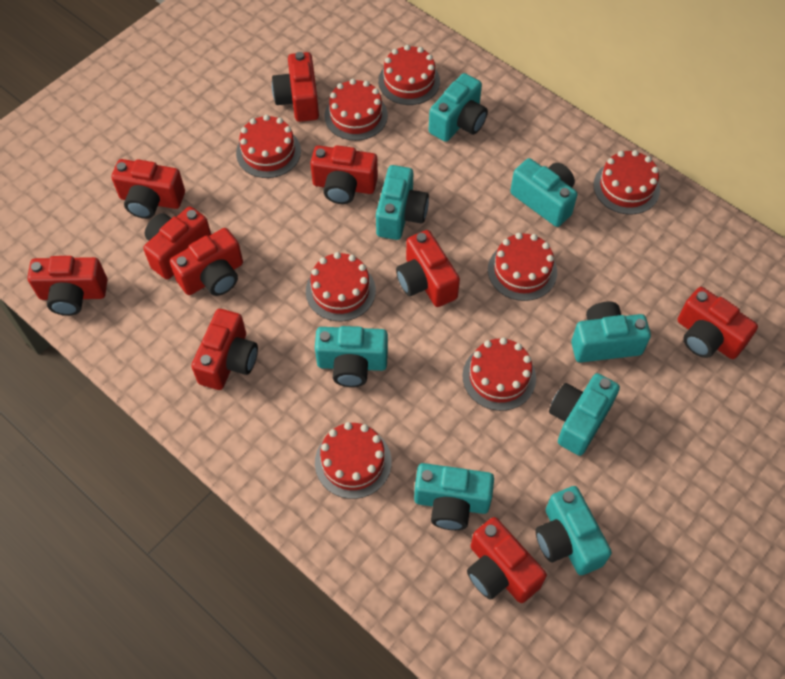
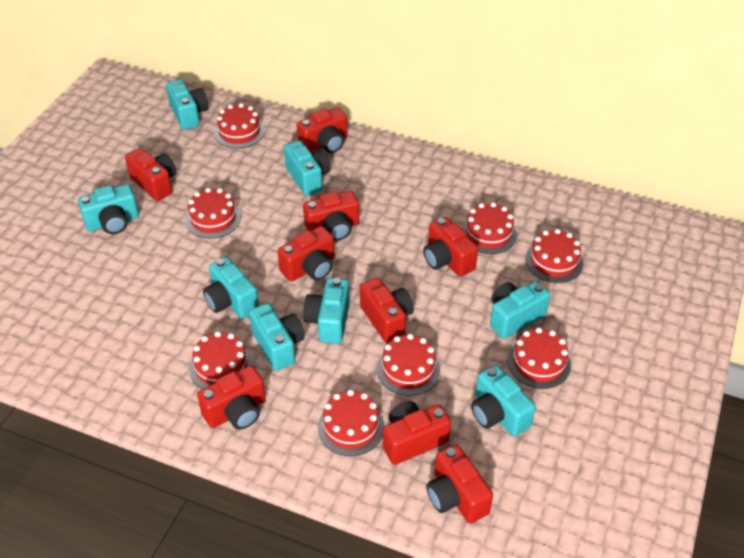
red camera: 10 -> 9

